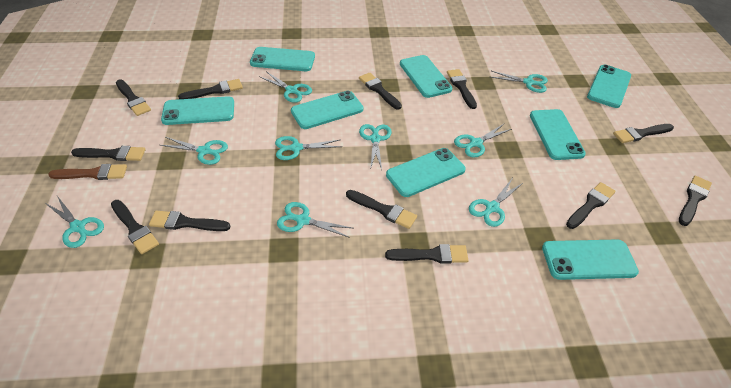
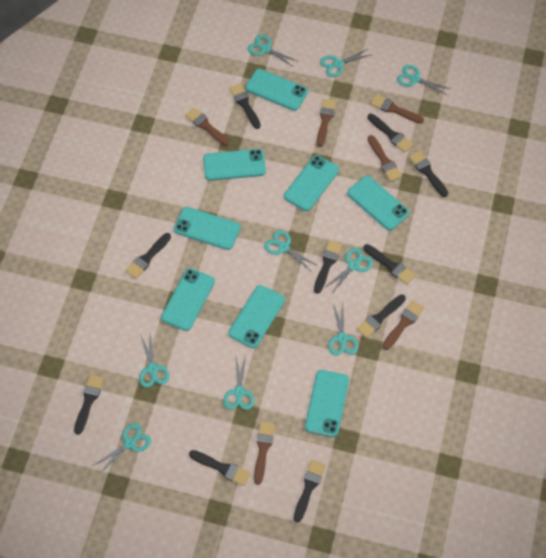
black brush: 12 -> 10
brown brush: 1 -> 6

